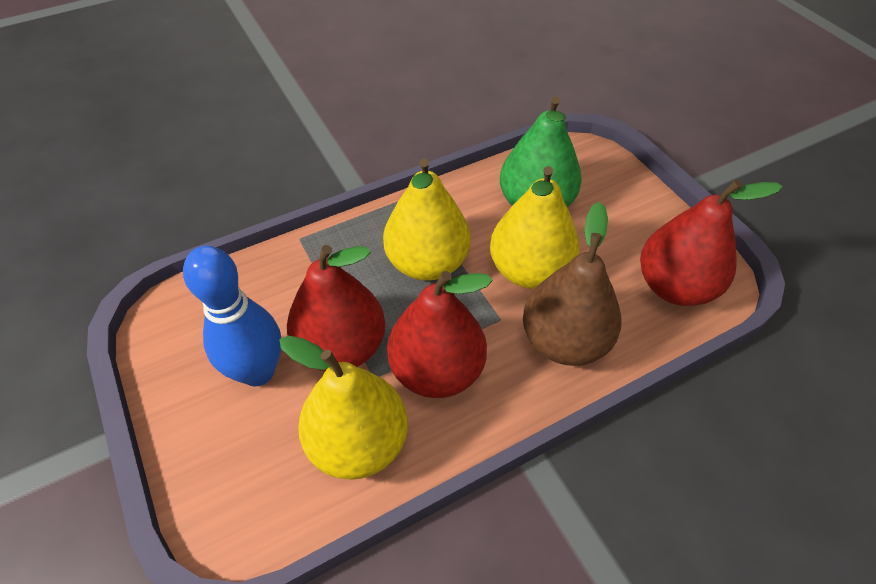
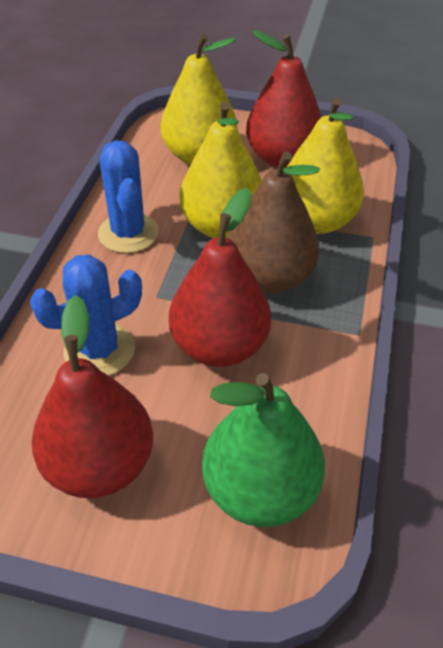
blue bowling pin: 1 -> 0
blue cactus: 0 -> 2

